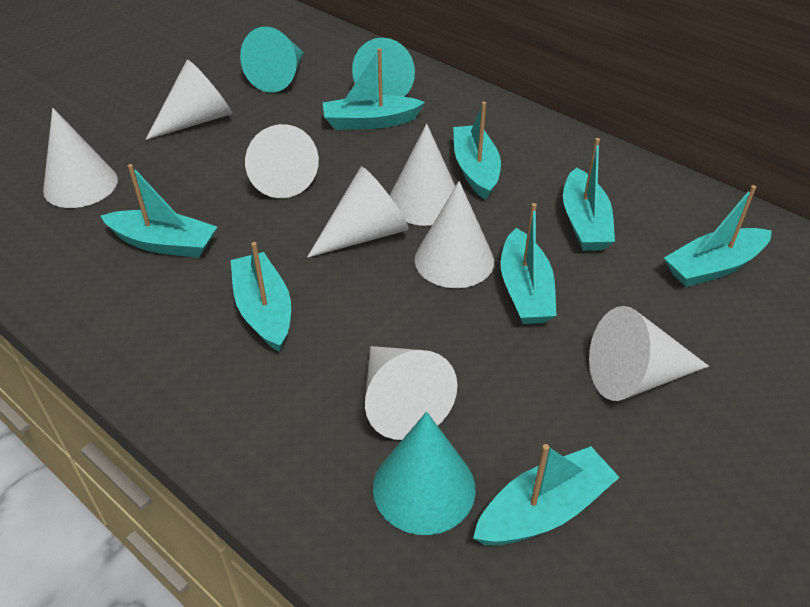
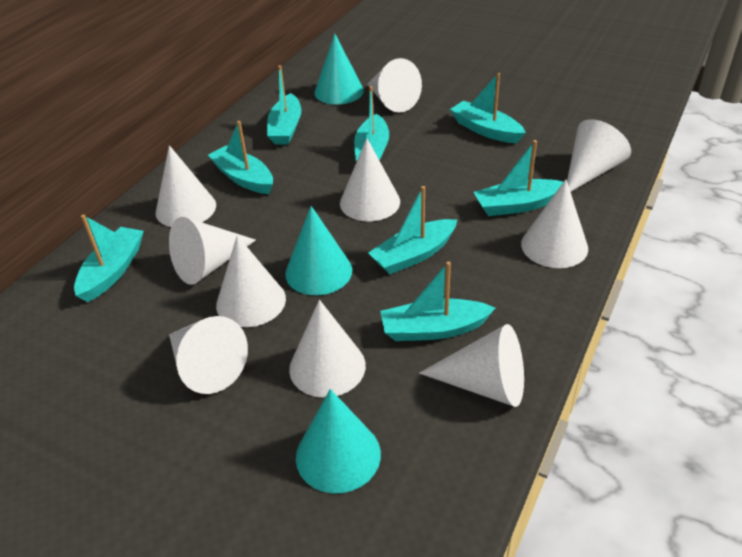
white cone: 8 -> 10

